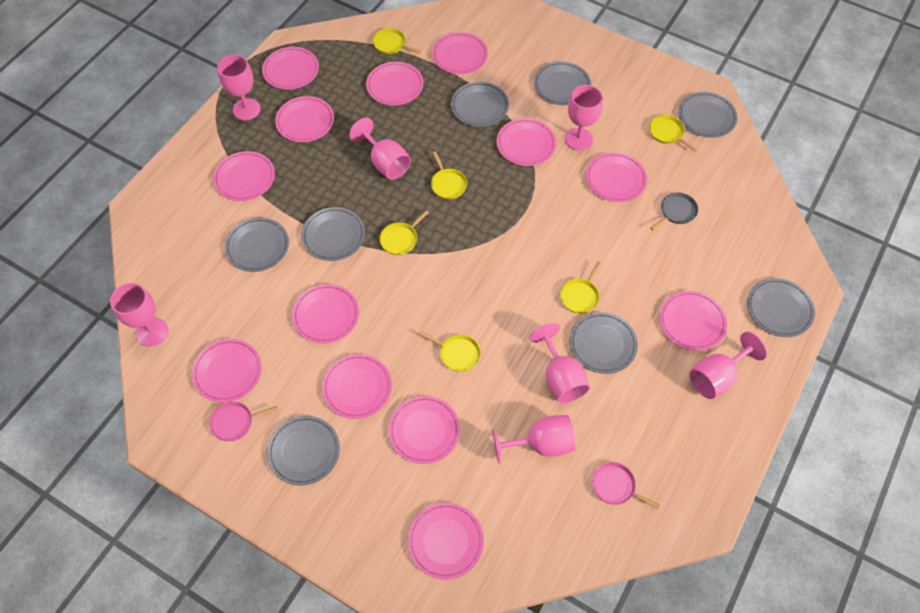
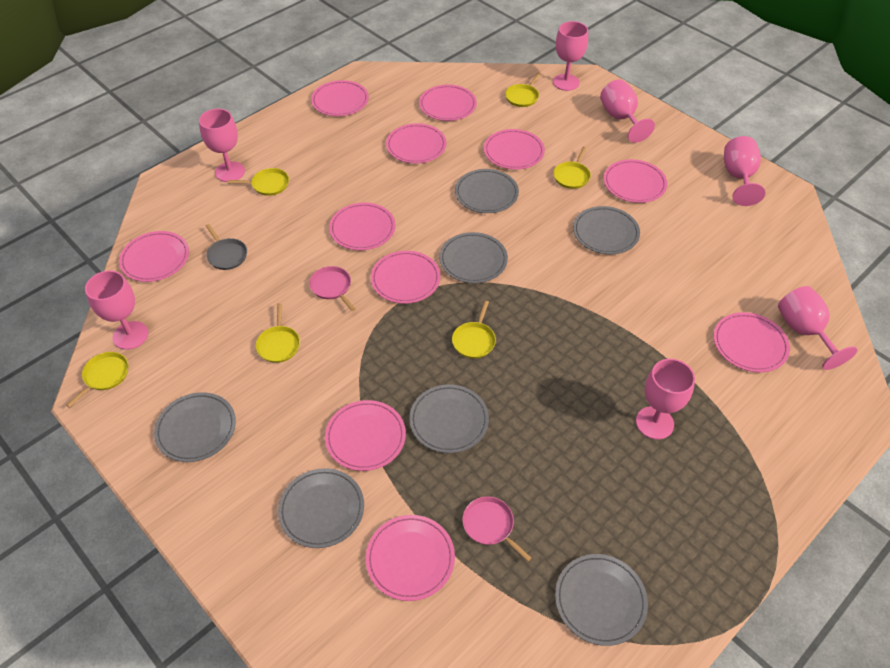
grey plate: 8 -> 7
pink plate: 13 -> 11

